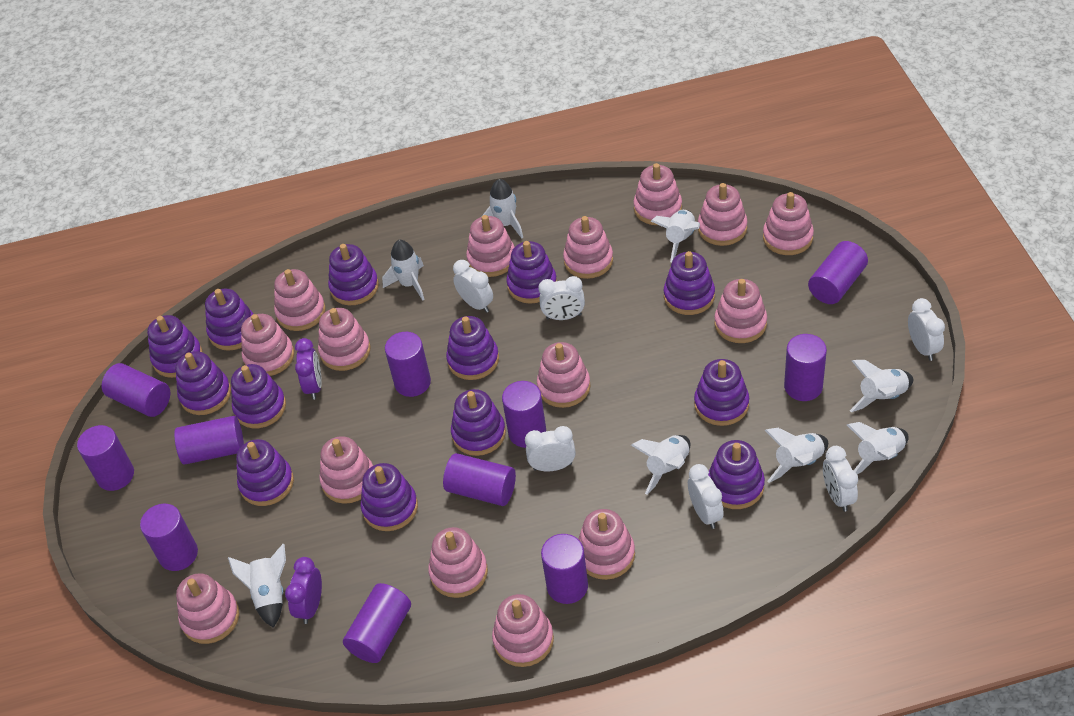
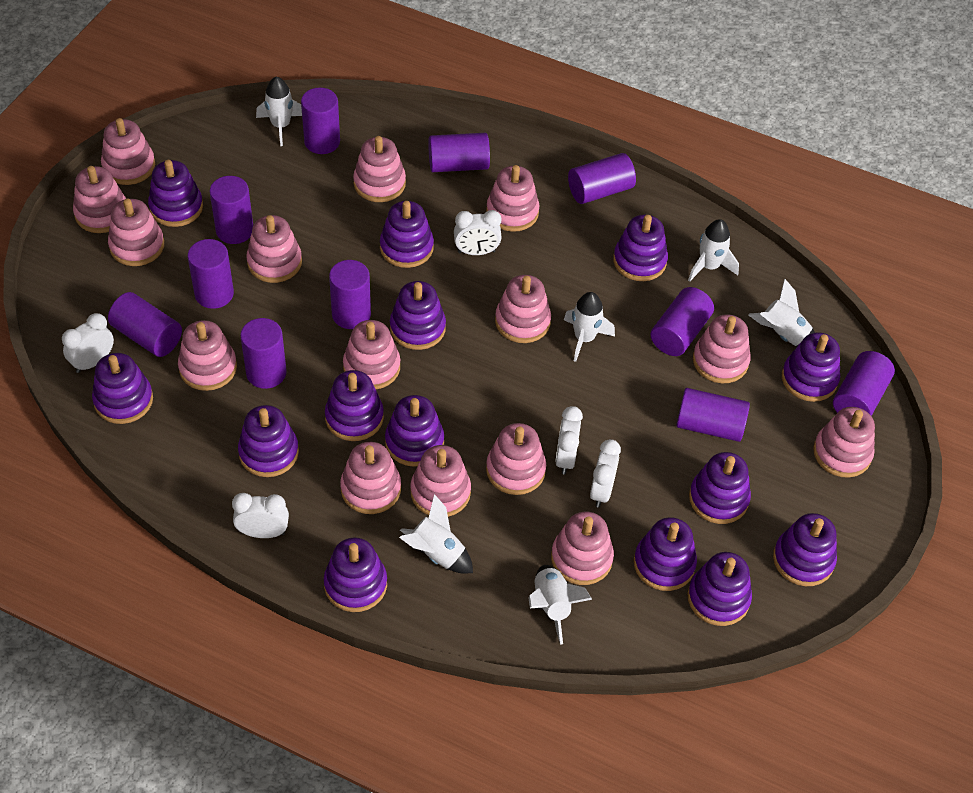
purple clock: 2 -> 0
purple stacking toy: 13 -> 14
white clock: 6 -> 5
white rocket: 8 -> 6

